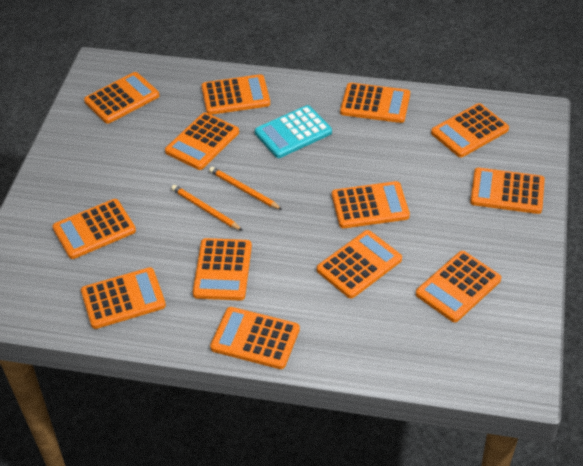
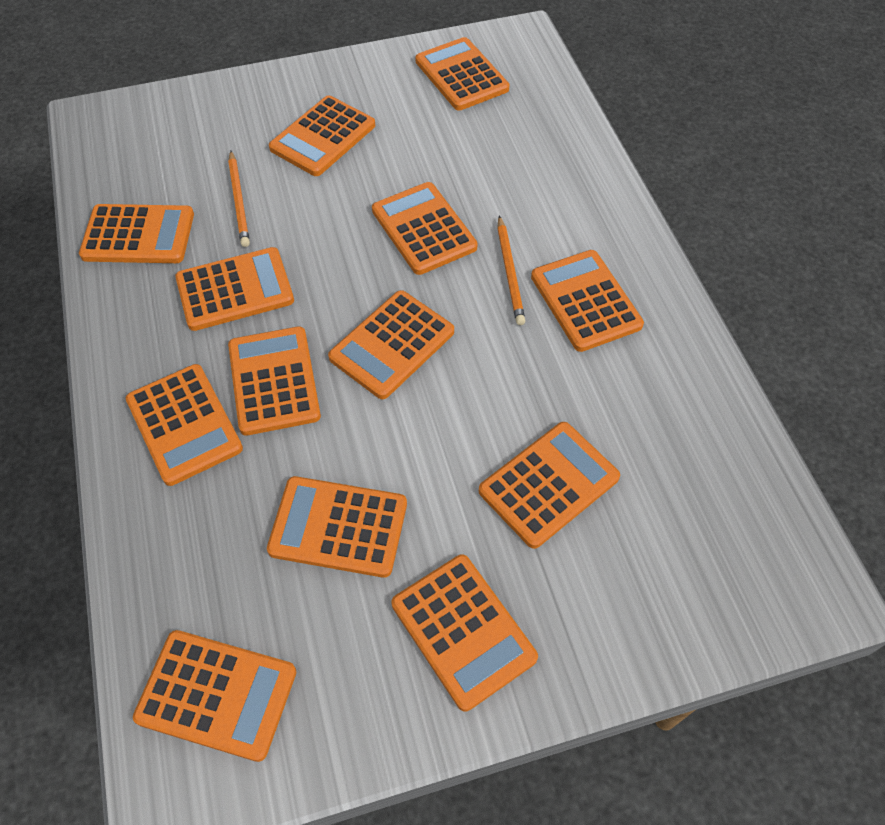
turquoise calculator: 1 -> 0

